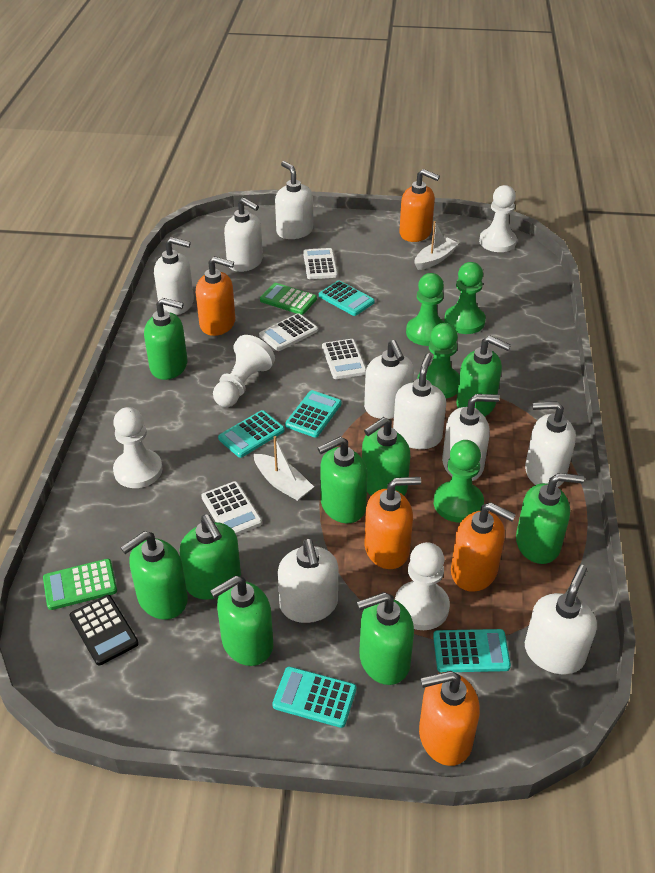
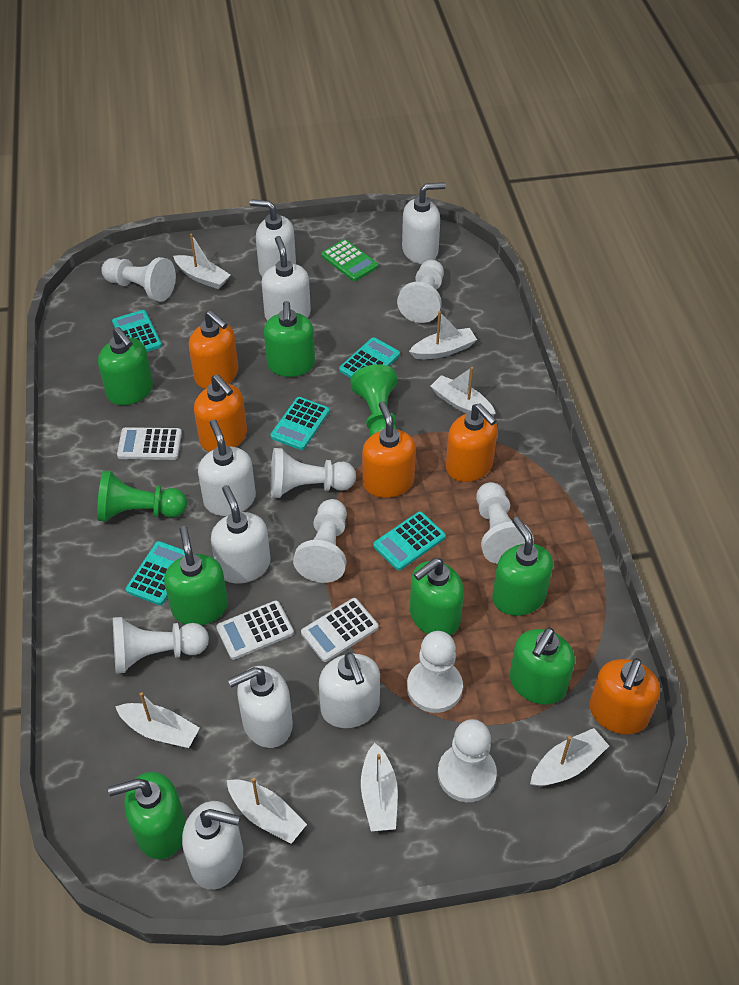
black calculator: 1 -> 0
green calculator: 2 -> 1
green pawn: 4 -> 2
green soap dispenser: 9 -> 7
white boat: 2 -> 7
white calculator: 4 -> 3
white pawn: 4 -> 8
white soap dispenser: 9 -> 8

